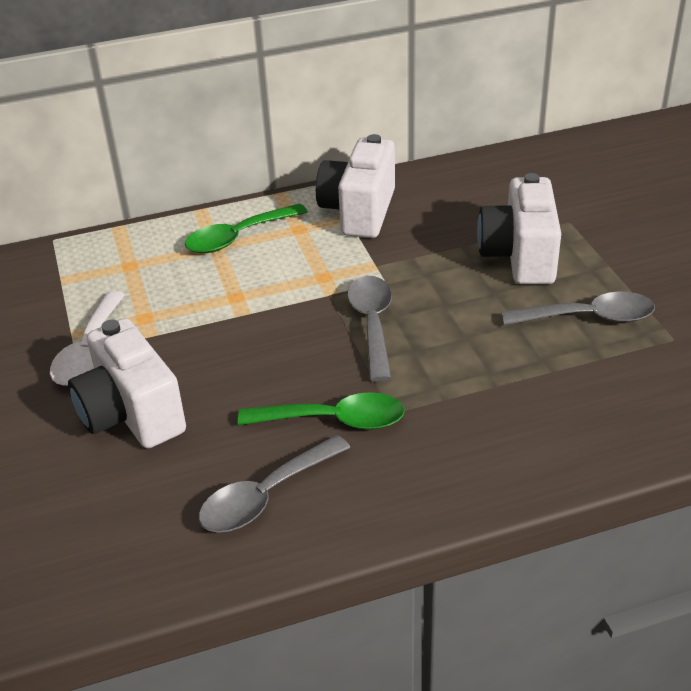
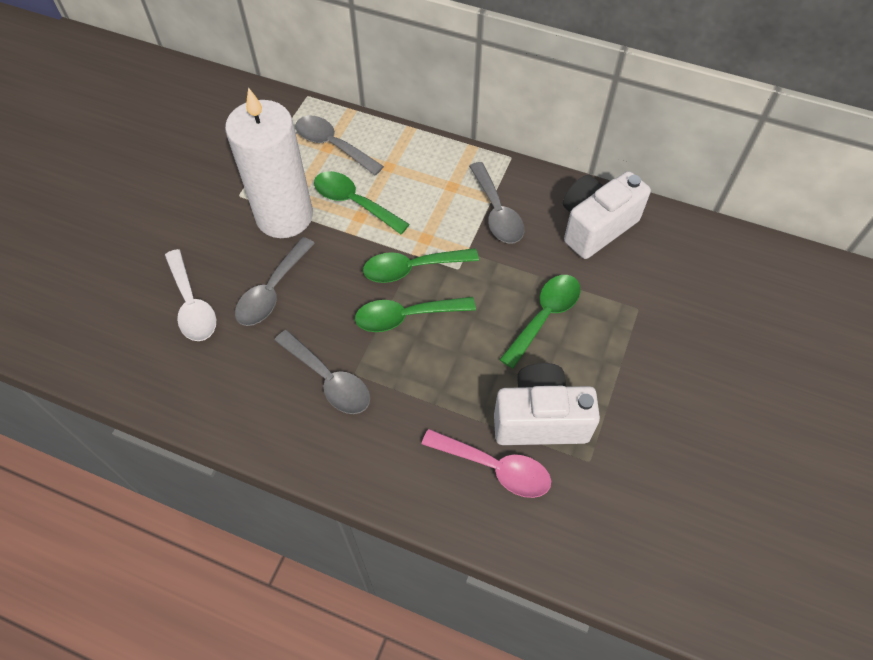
green spoon: 2 -> 4
grey spoon: 3 -> 4
pink spoon: 0 -> 1
white camera: 3 -> 2
white candle: 0 -> 1

